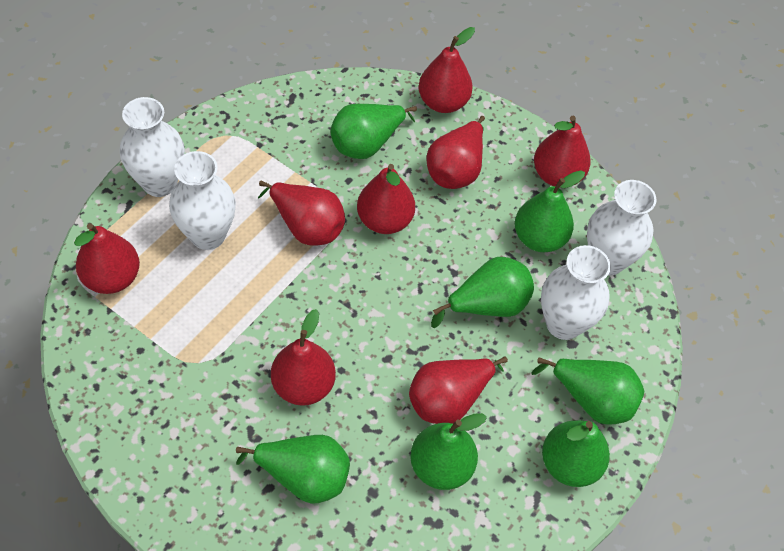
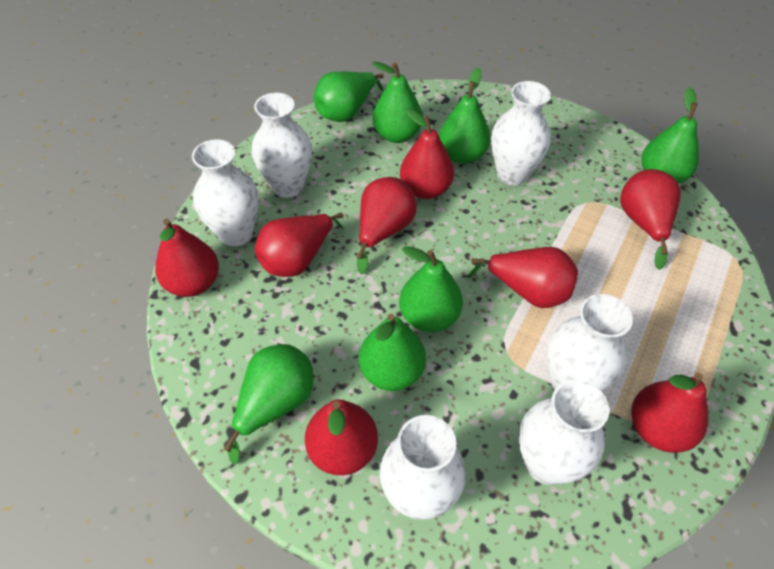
white vase: 4 -> 6

